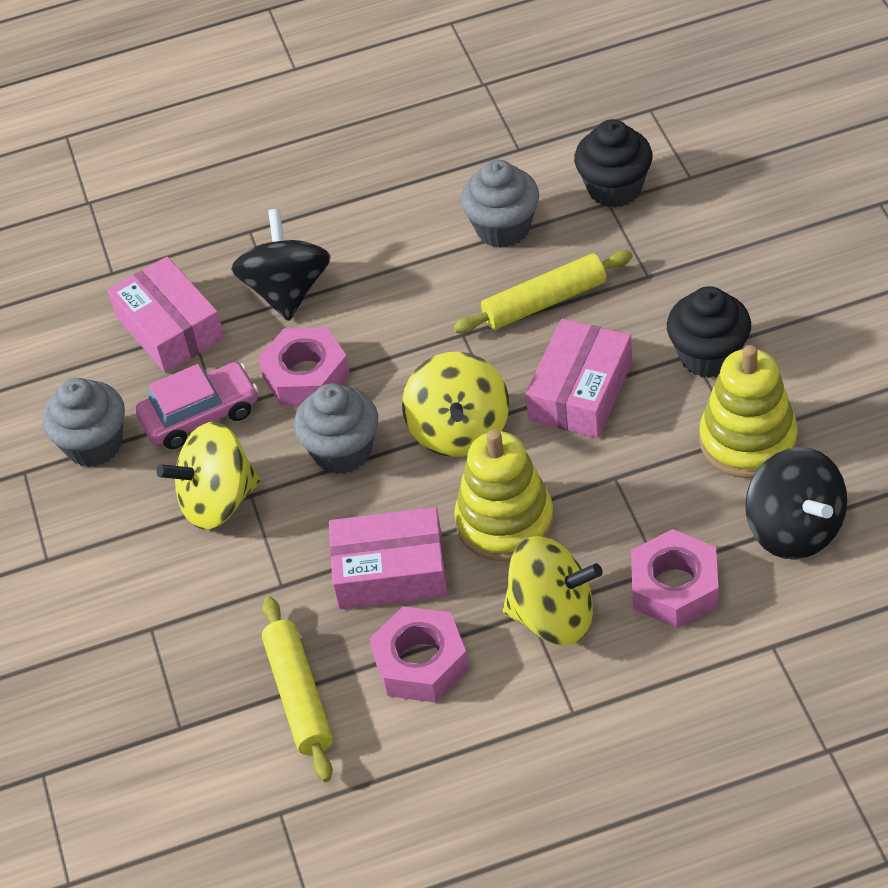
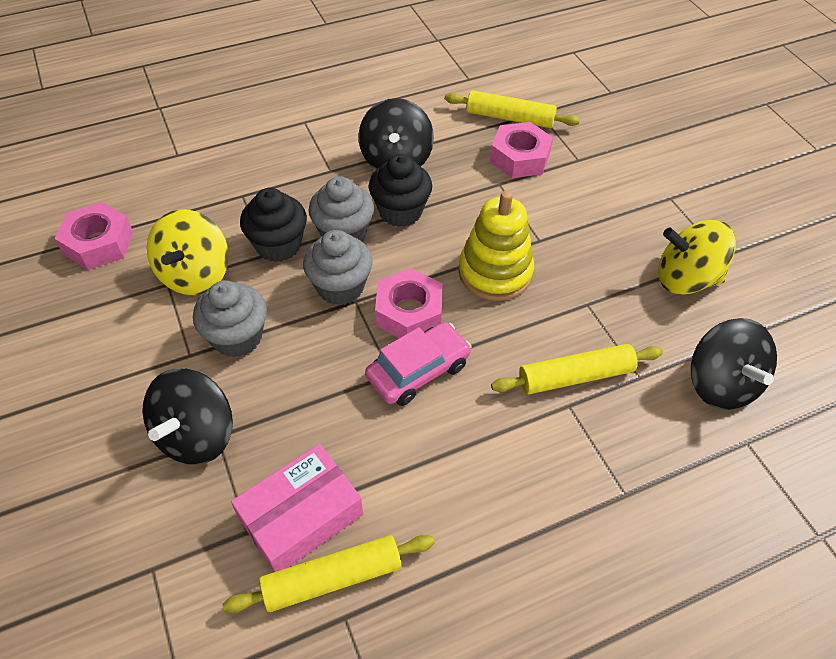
black spinning top: 2 -> 3
pink box: 3 -> 1
yellow rolling pin: 2 -> 3
yellow spinning top: 3 -> 2
yellow stacking toy: 2 -> 1

